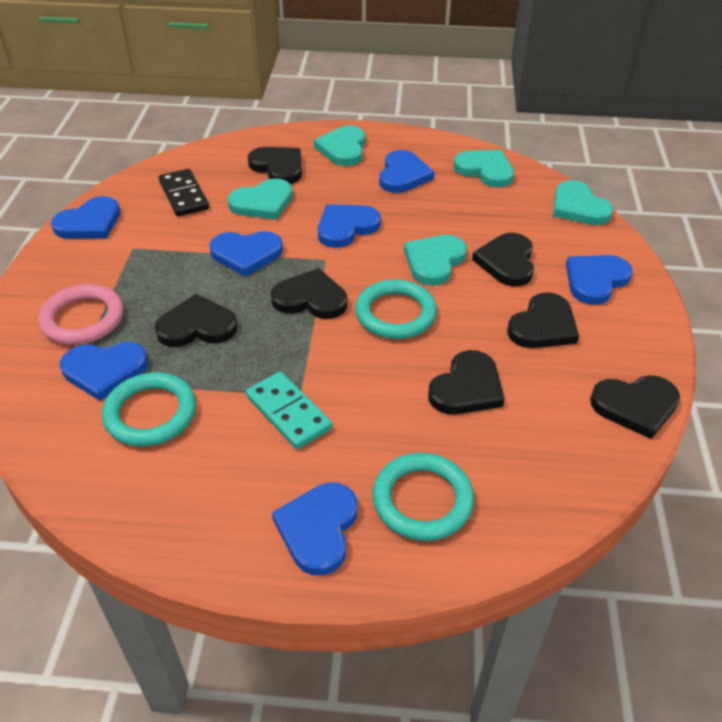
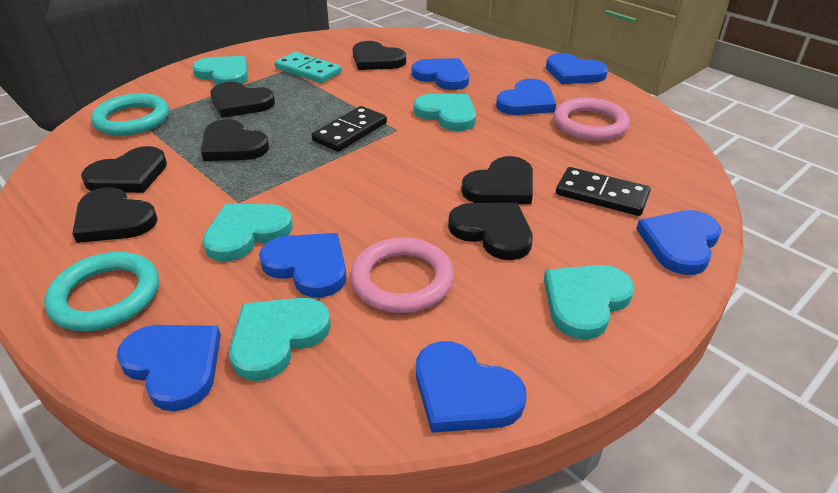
black domino: 1 -> 2
pink ring: 1 -> 2
turquoise ring: 3 -> 2

